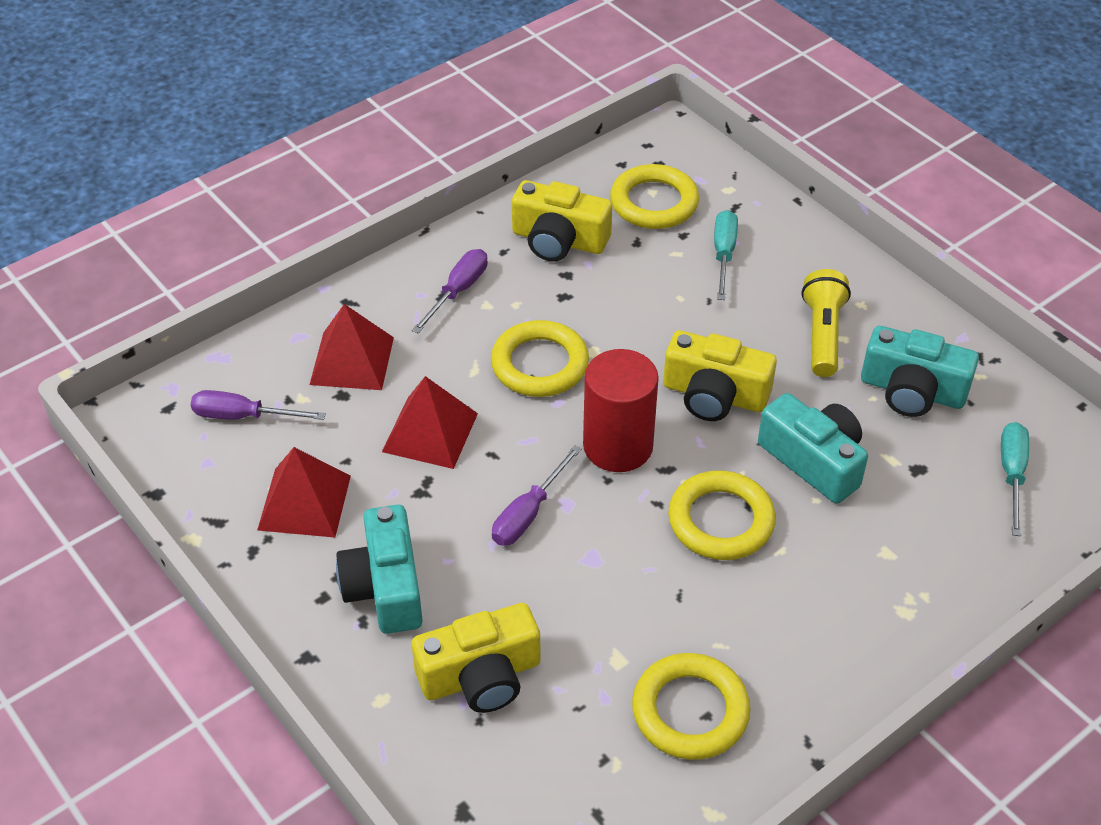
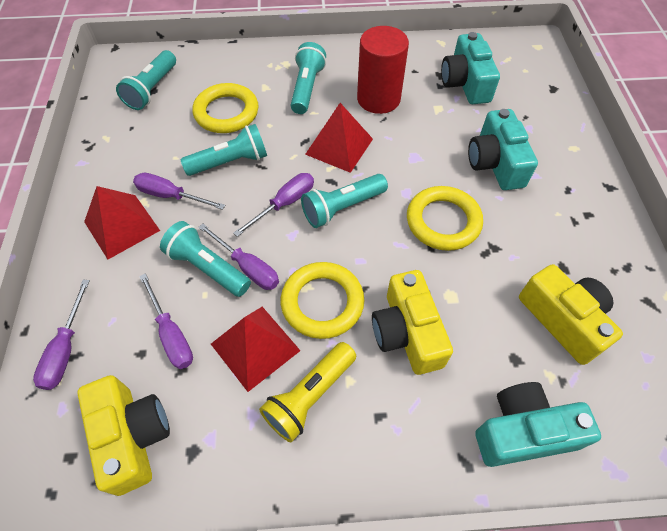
purple screwdriver: 3 -> 5
turquoise flashlight: 0 -> 5
turquoise screwdriver: 2 -> 0
yellow ring: 4 -> 3

